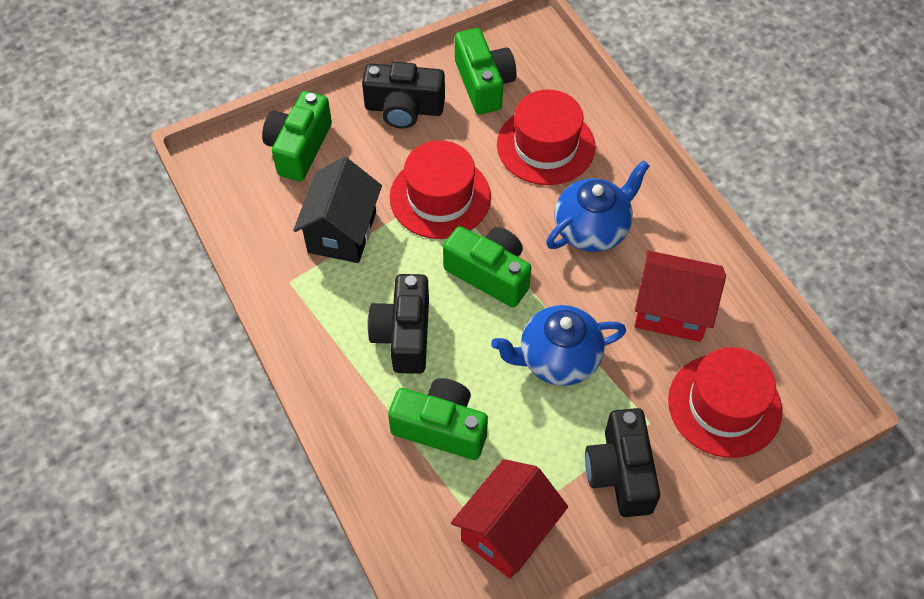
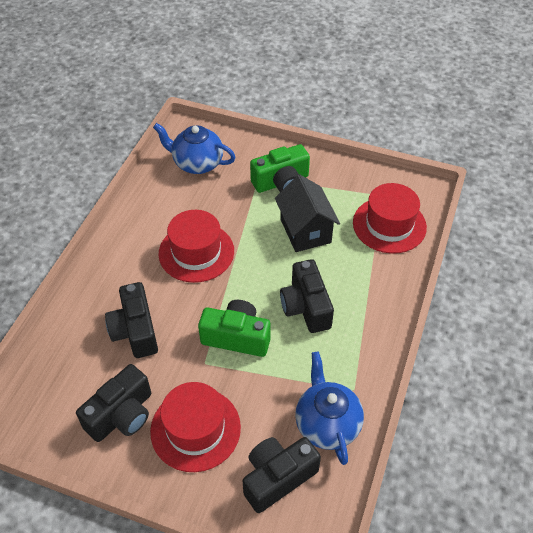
black camera: 3 -> 4
green camera: 4 -> 2
red house: 2 -> 0

